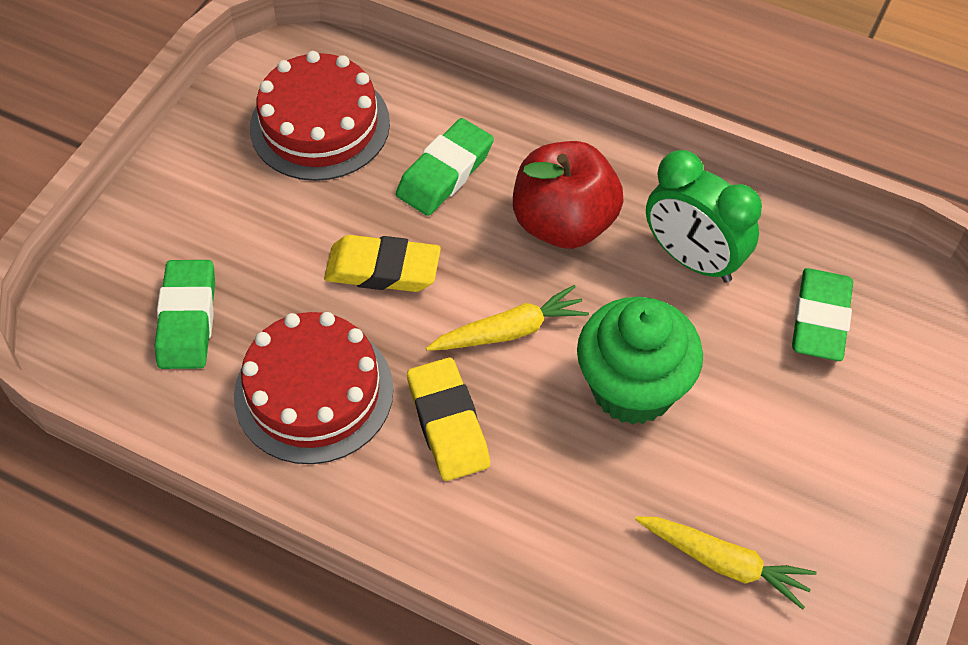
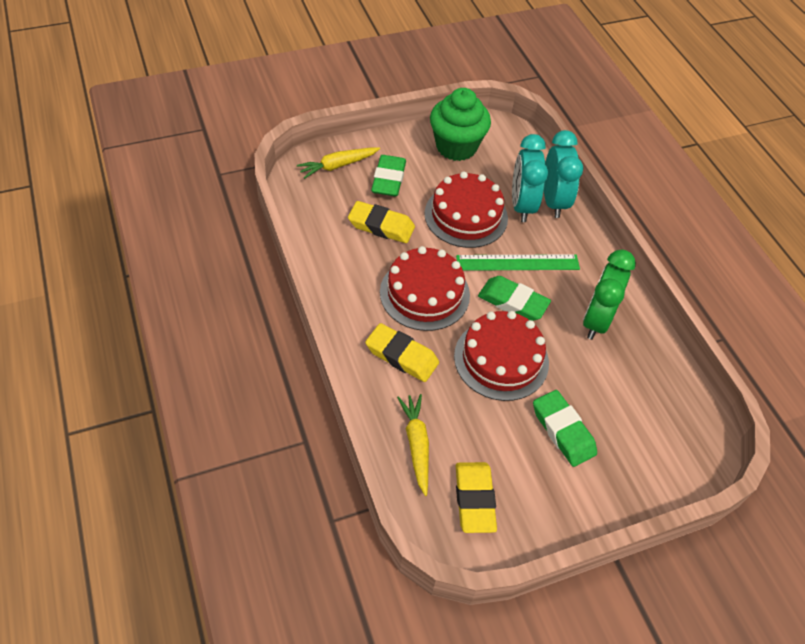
green ruler: 0 -> 1
red apple: 1 -> 0
red cake: 2 -> 3
turquoise clock: 0 -> 2
yellow eraser: 2 -> 3

